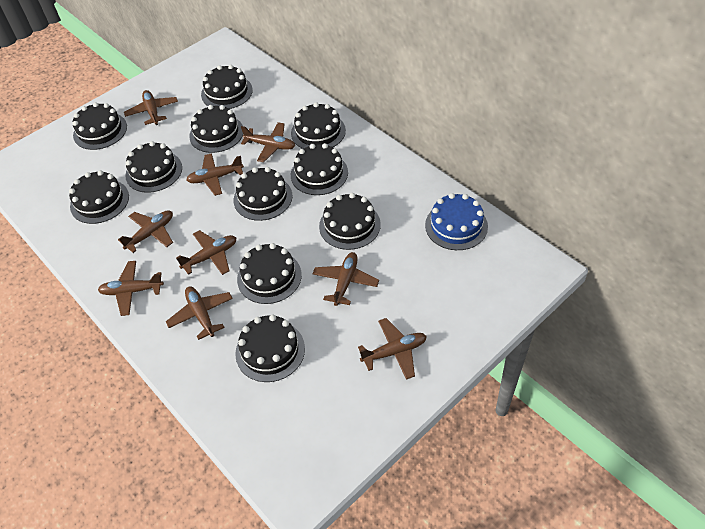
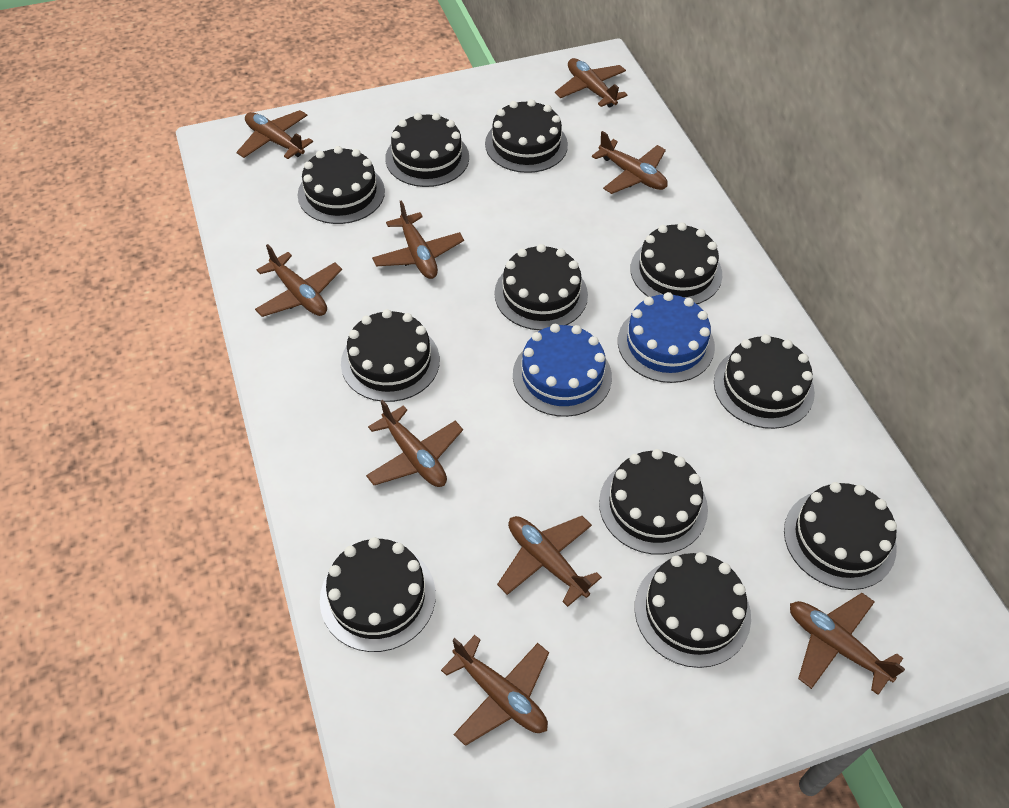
blue cake: 1 -> 2

